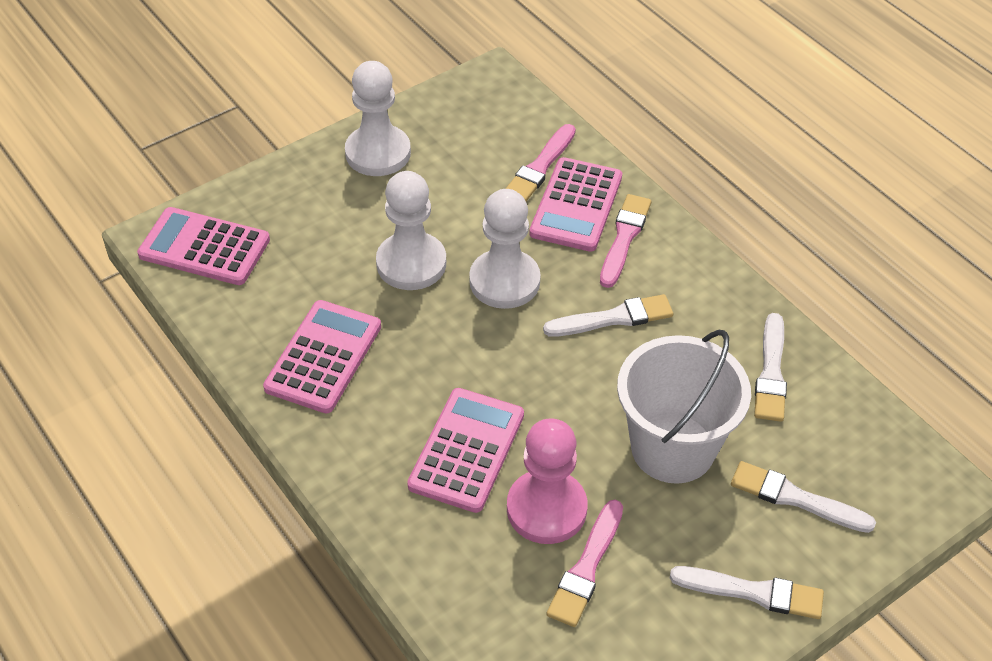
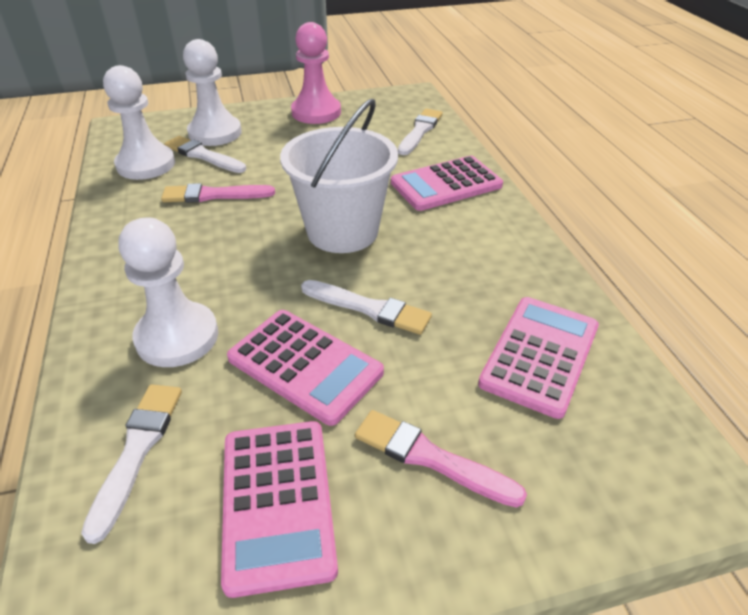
pink brush: 3 -> 2

